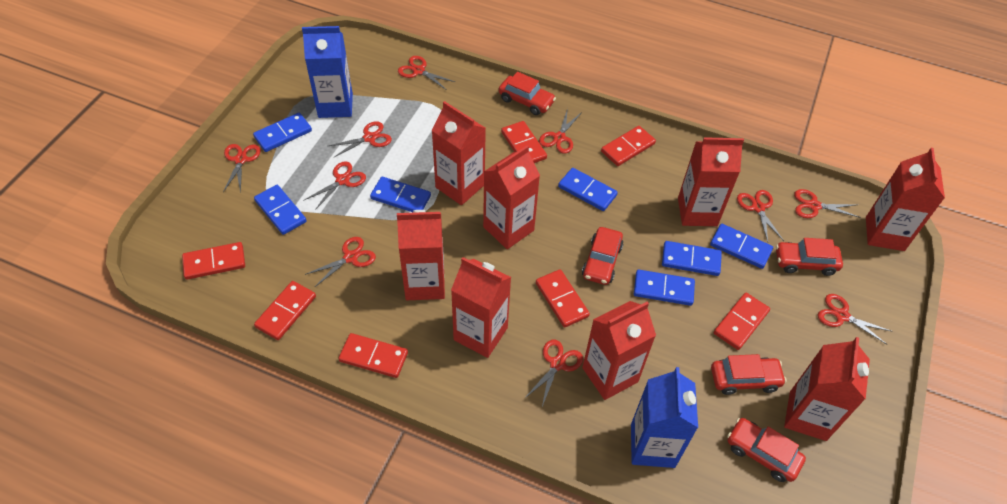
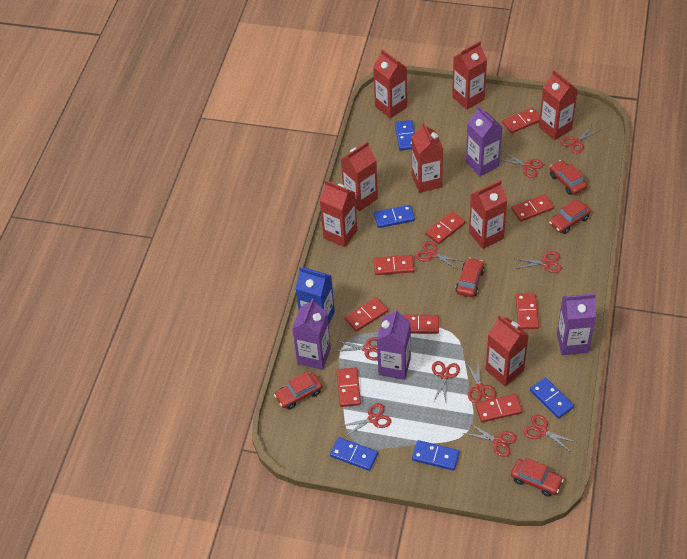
blue carton: 2 -> 1
blue domino: 7 -> 5
purple carton: 0 -> 4
red domino: 7 -> 9

